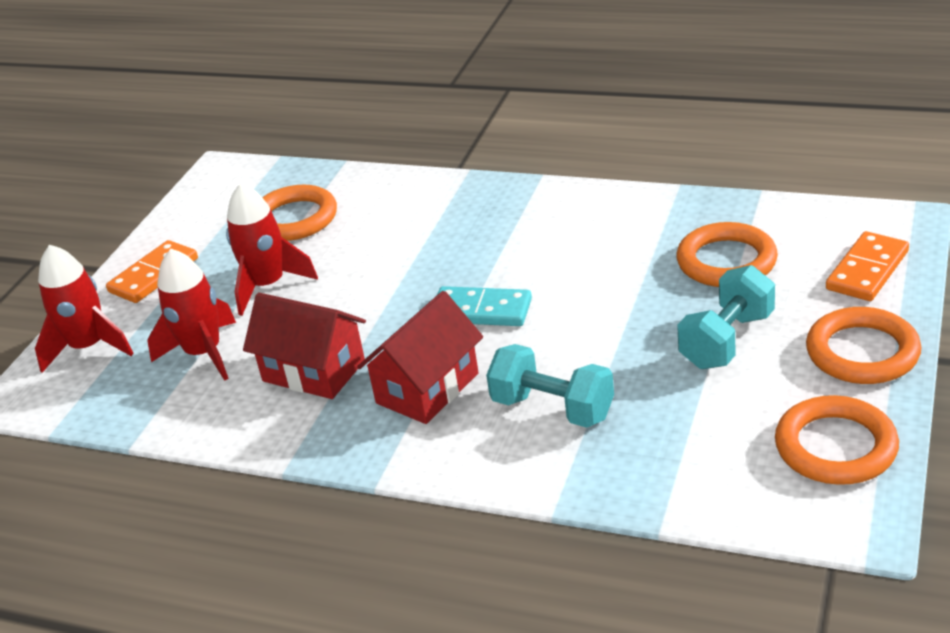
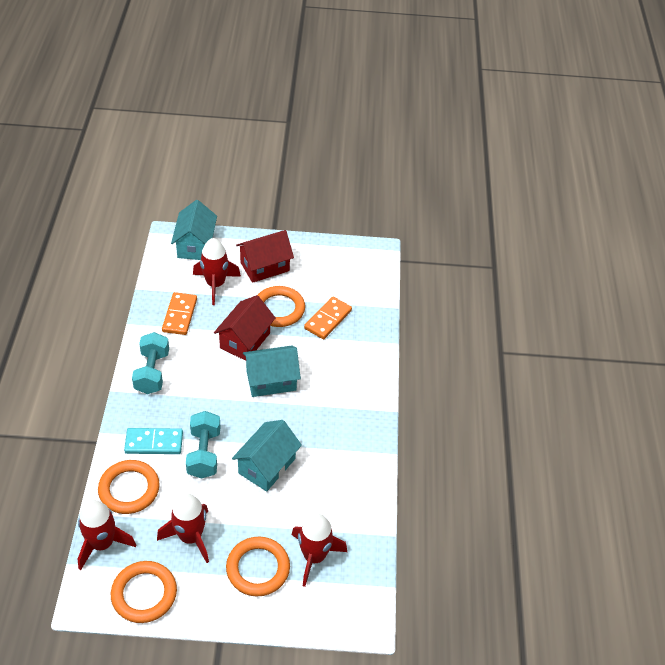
red rocket: 3 -> 4
turquoise house: 0 -> 3

